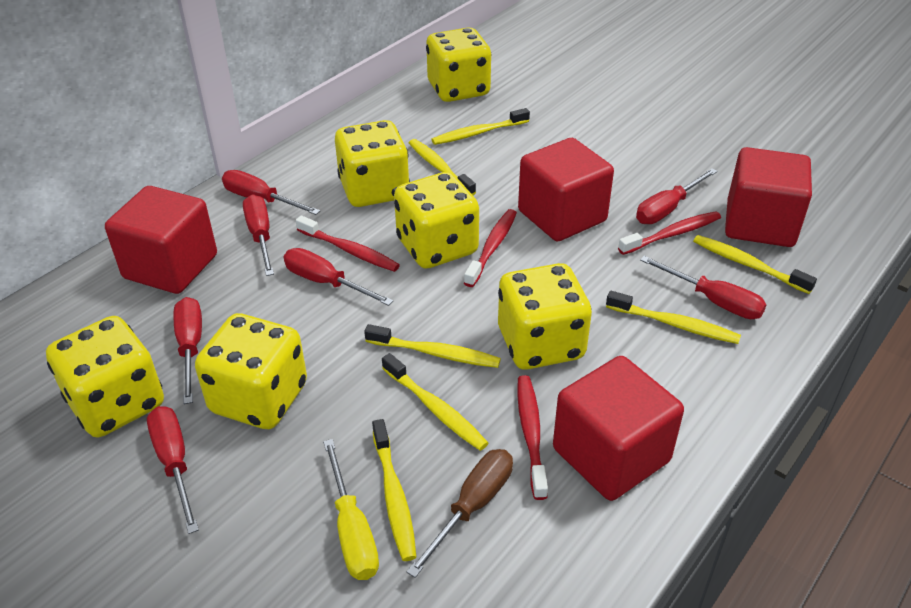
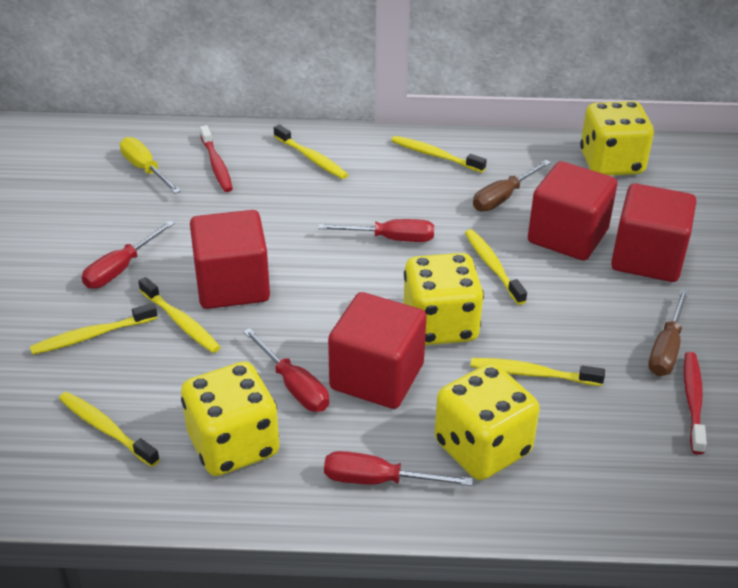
brown screwdriver: 1 -> 2
red screwdriver: 7 -> 4
red toothbrush: 4 -> 2
yellow dice: 6 -> 4

